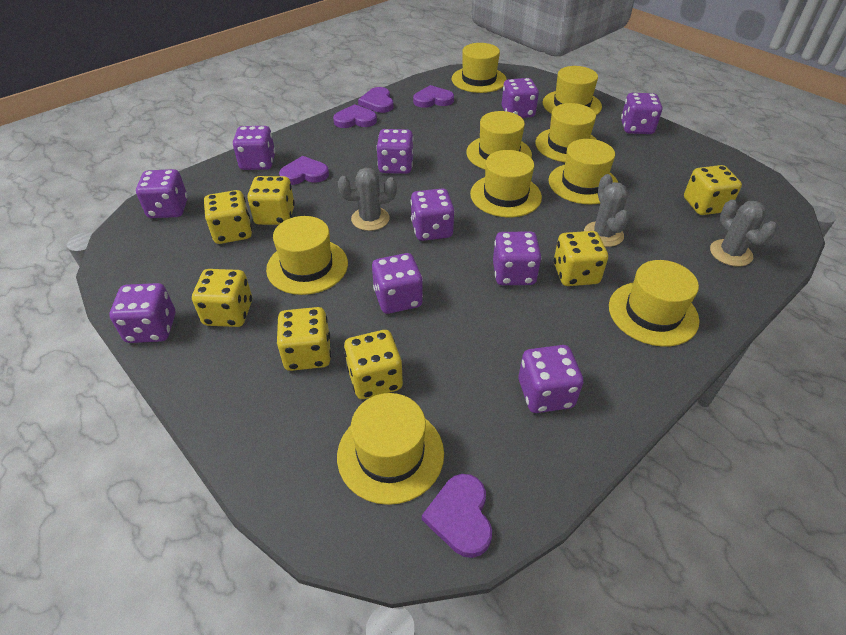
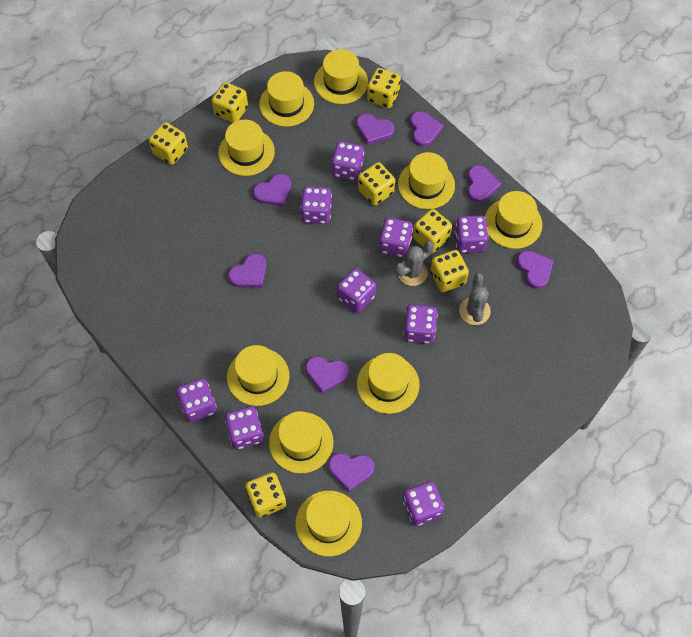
grey cactus: 3 -> 2
purple dice: 10 -> 9
purple heart: 5 -> 8

